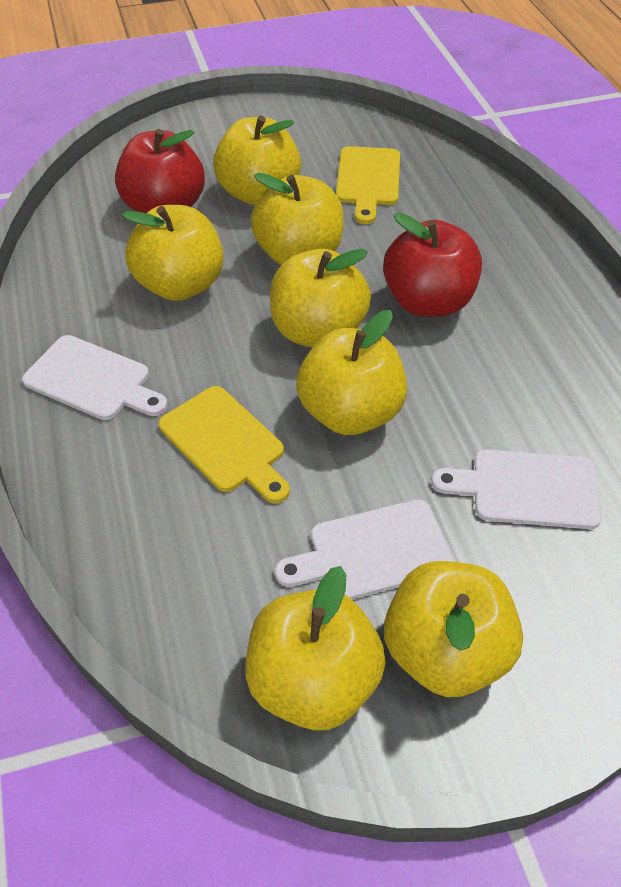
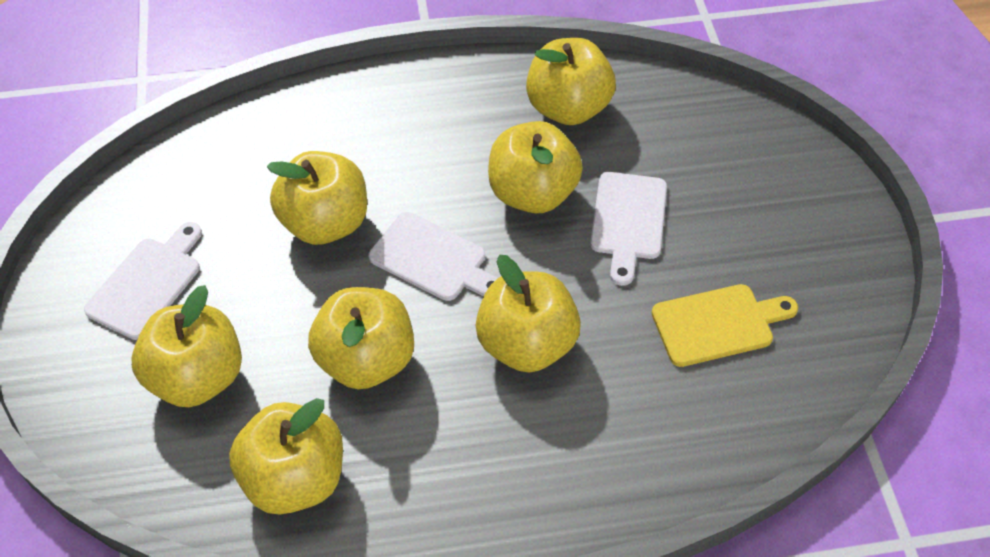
red apple: 2 -> 0
yellow cutting board: 2 -> 1

